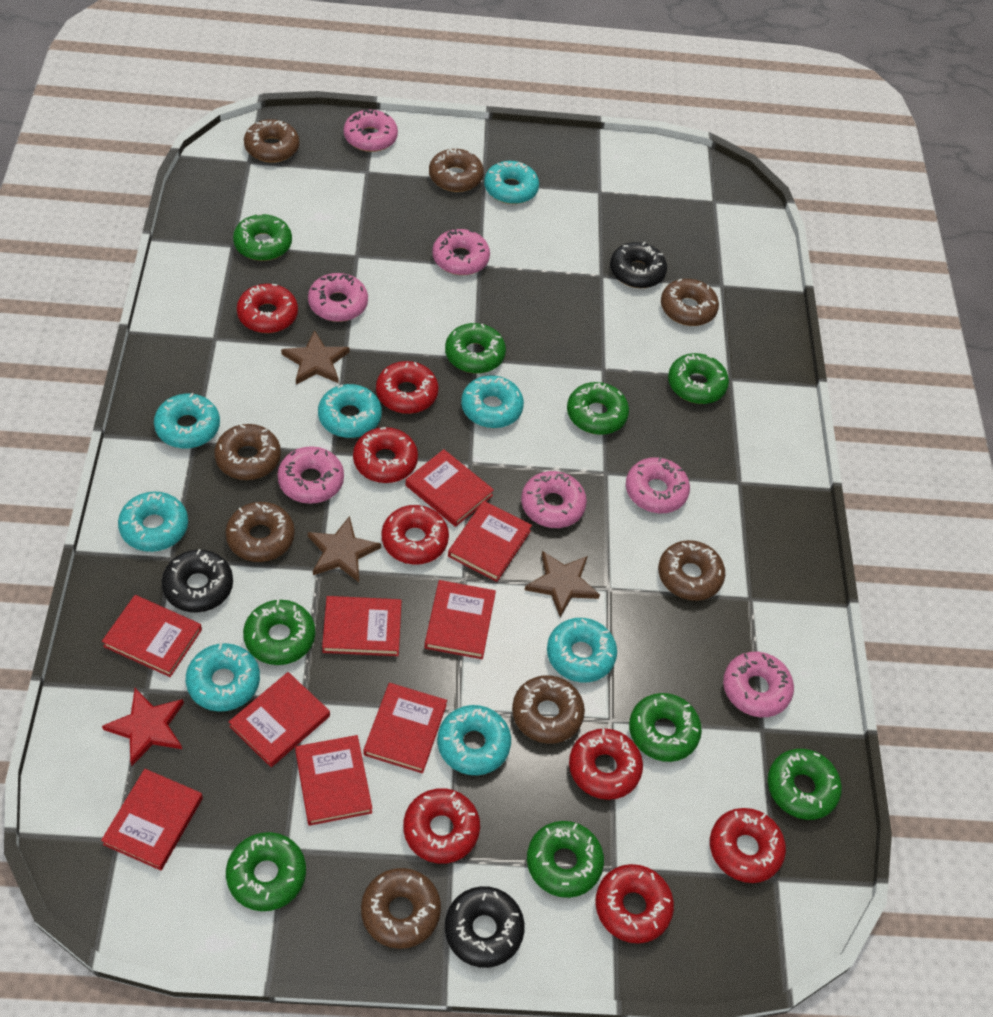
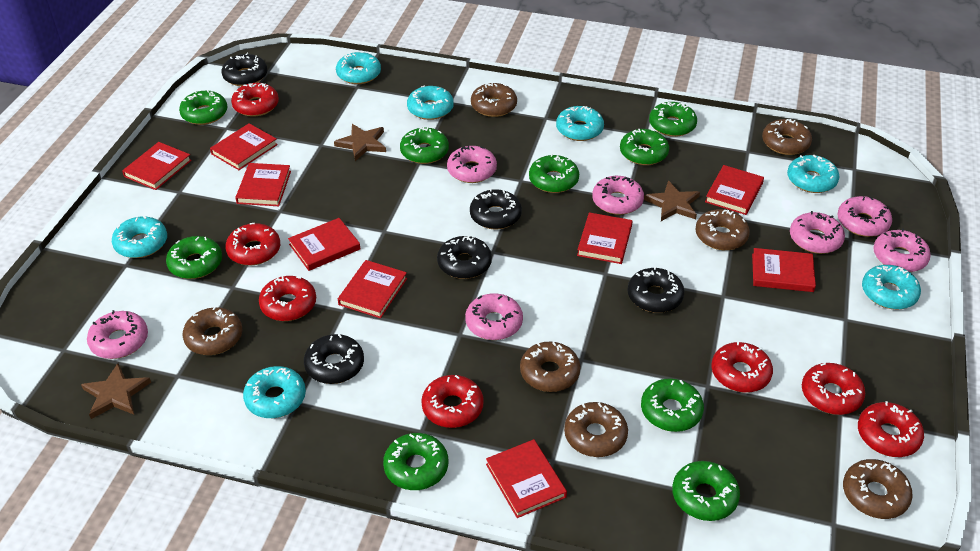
black donut: 3 -> 5
brown donut: 8 -> 7
red donut: 8 -> 7
red star: 1 -> 0
turquoise donut: 8 -> 7

